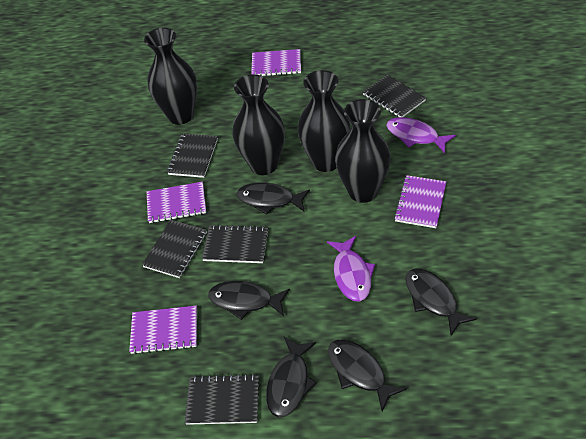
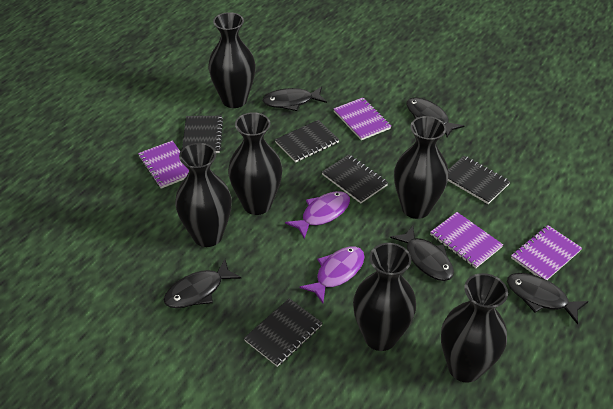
black vase: 4 -> 6

